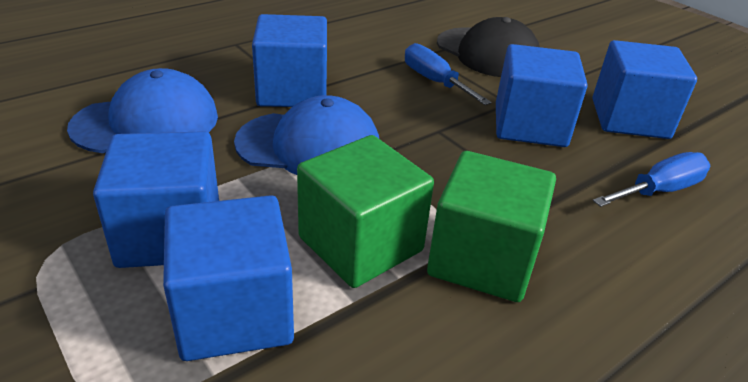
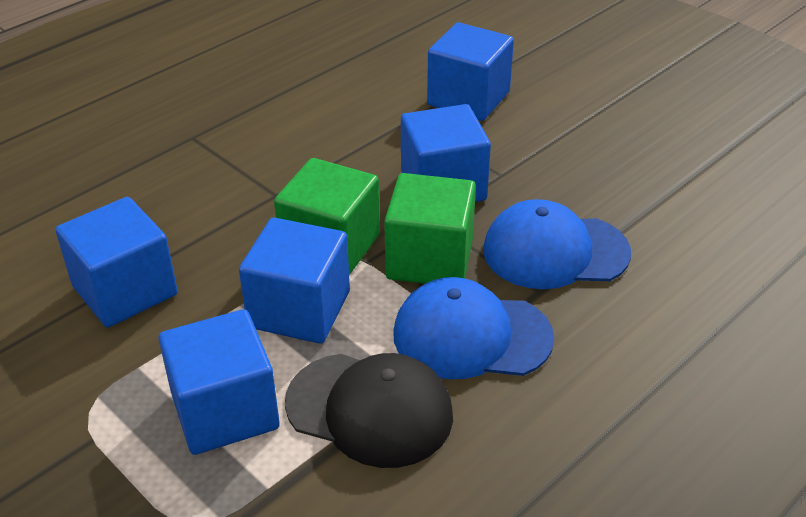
blue screwdriver: 2 -> 0

